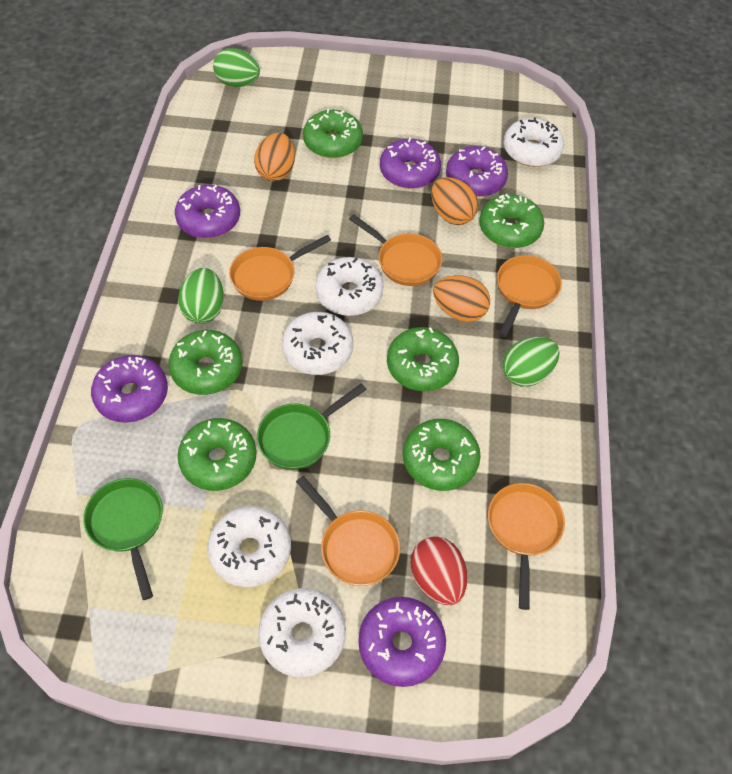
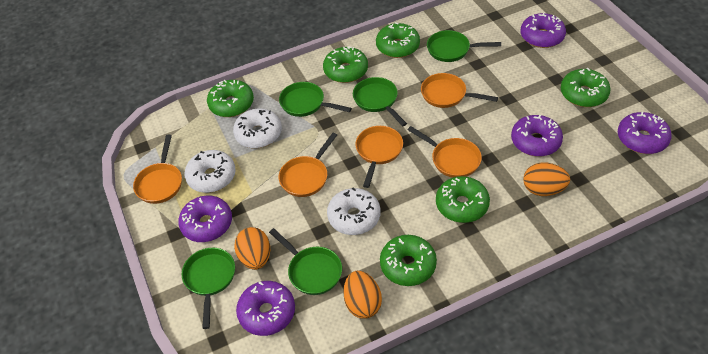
green egg: 3 -> 0
green pan: 2 -> 5
red egg: 1 -> 0
white donut: 5 -> 3

